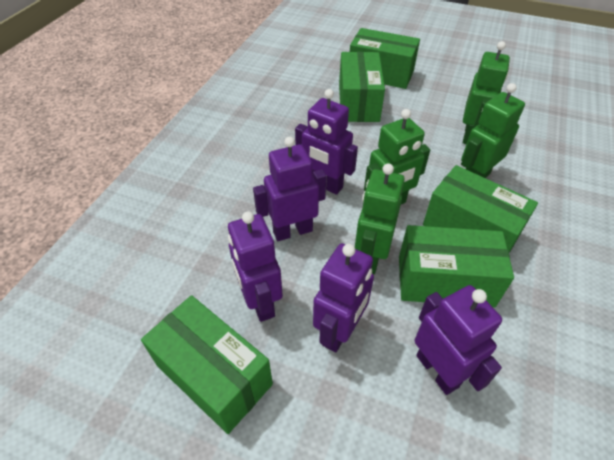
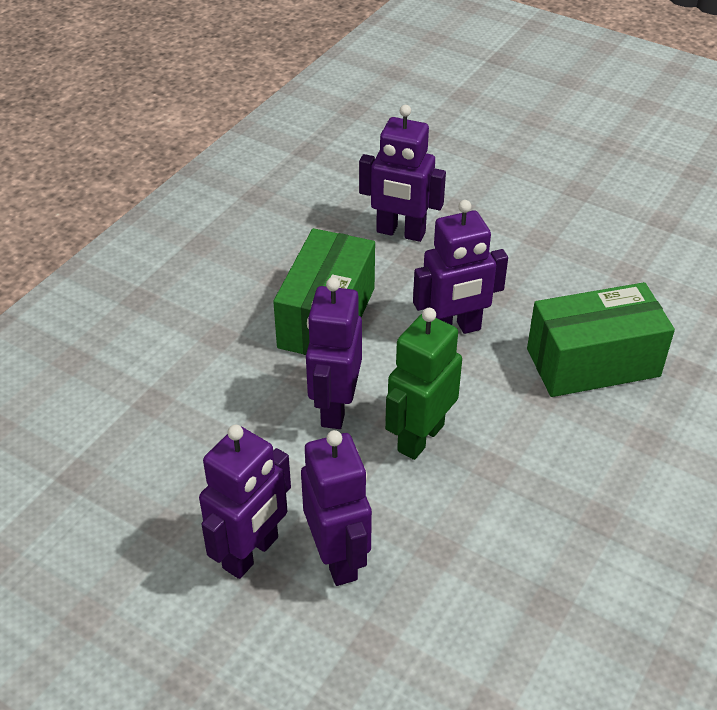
green box: 5 -> 2
green robot: 4 -> 1

